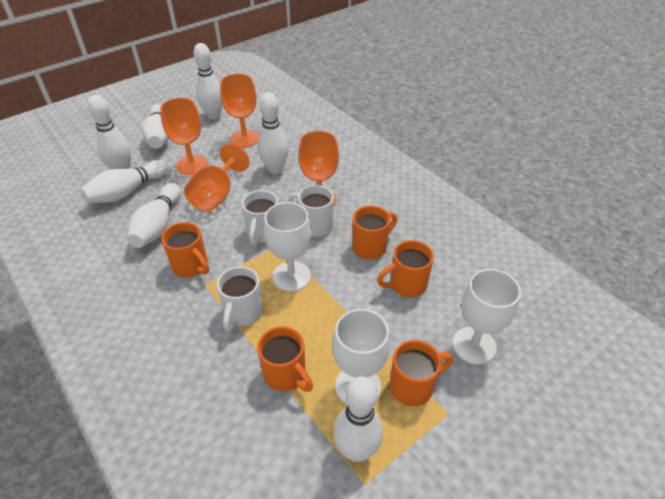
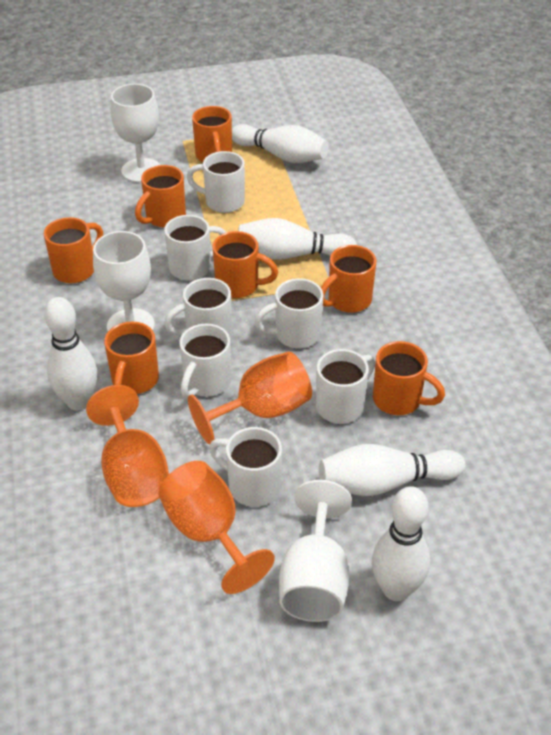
orange goblet: 4 -> 3
orange mug: 5 -> 7
white bowling pin: 7 -> 5
white mug: 3 -> 7

